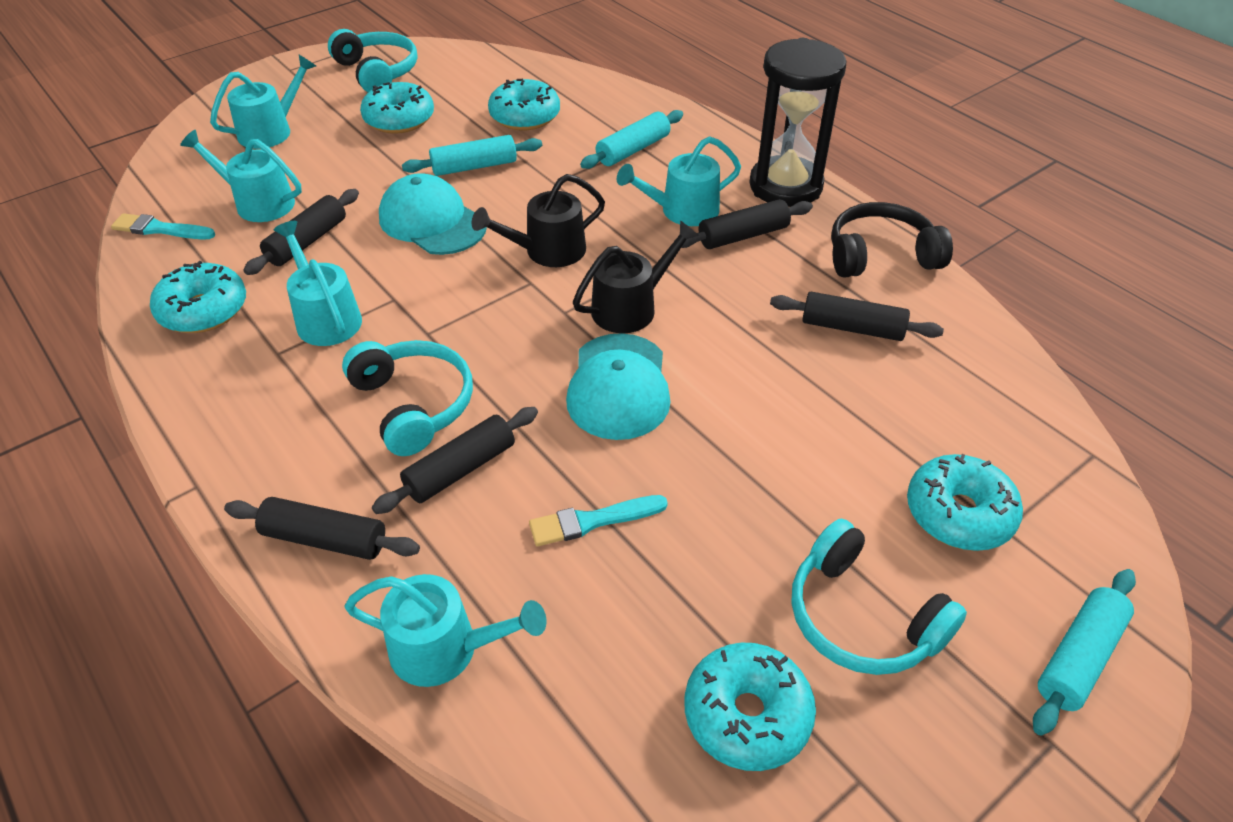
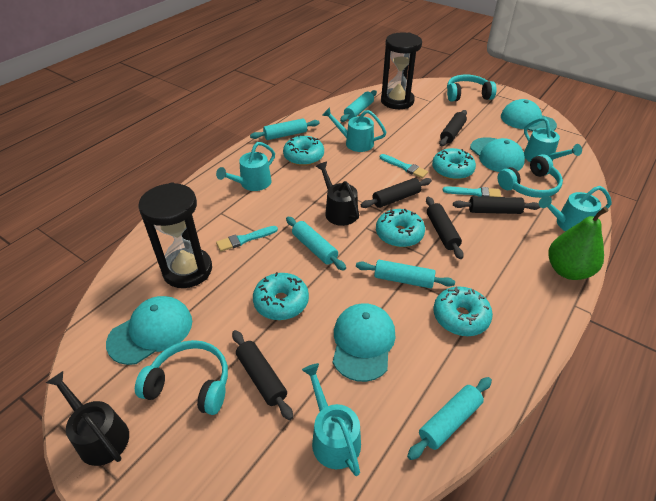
black headphones: 1 -> 0
black hourglass: 1 -> 2
green pear: 0 -> 1
turquoise brush: 2 -> 3
turquoise cap: 2 -> 4
turquoise rolling pin: 3 -> 5

